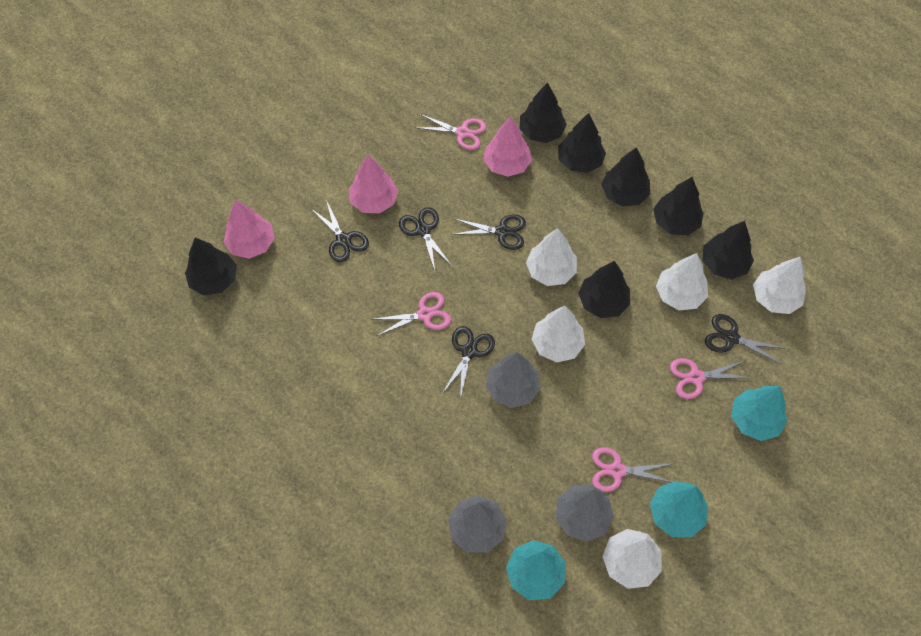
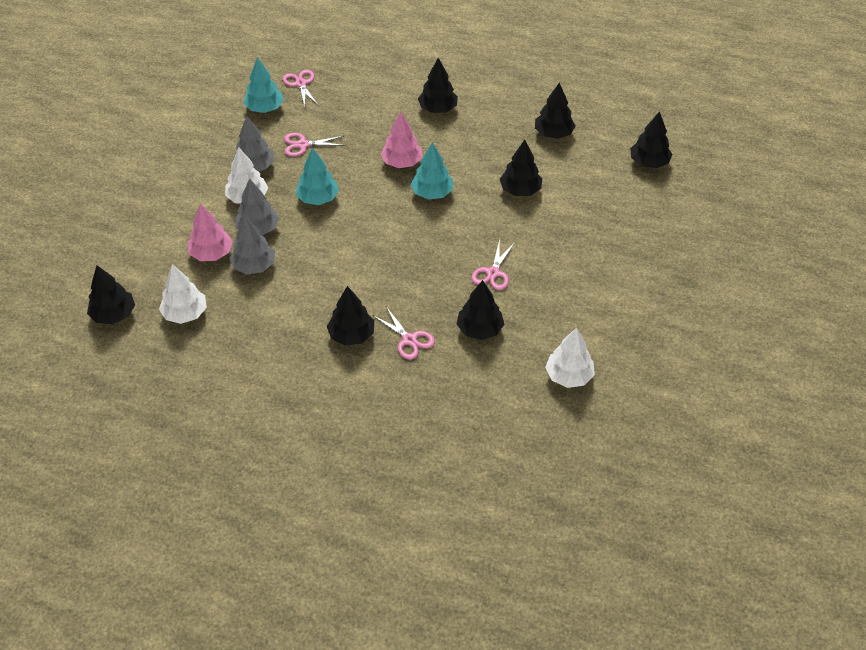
black scissors: 5 -> 0
pink tree: 3 -> 2
white tree: 5 -> 3

